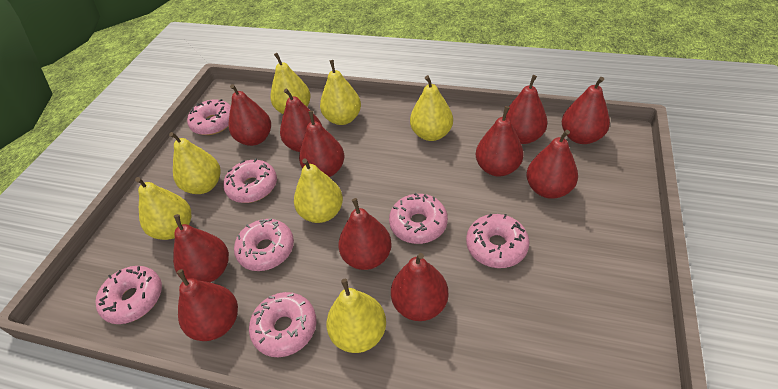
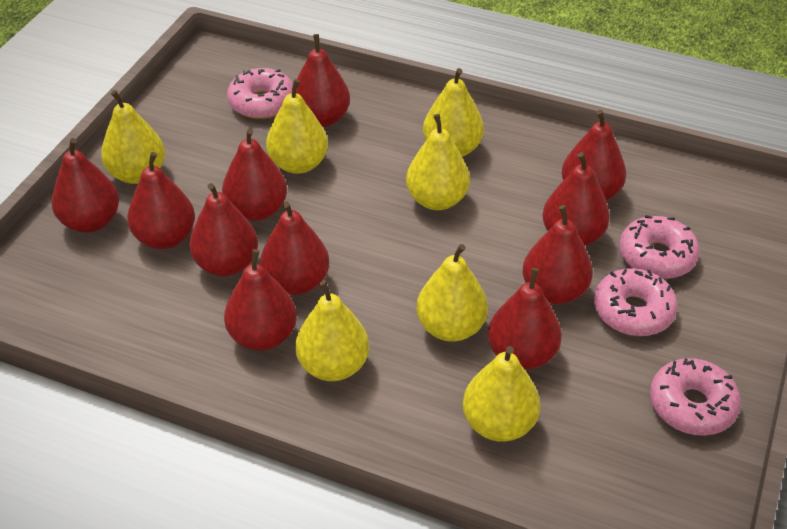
pink donut: 7 -> 4

